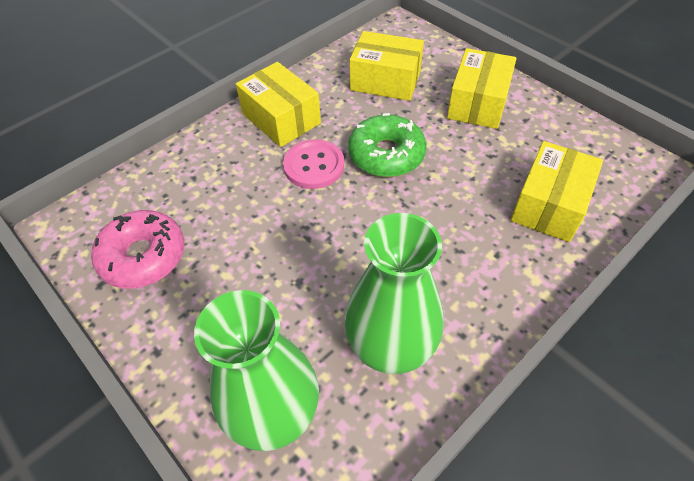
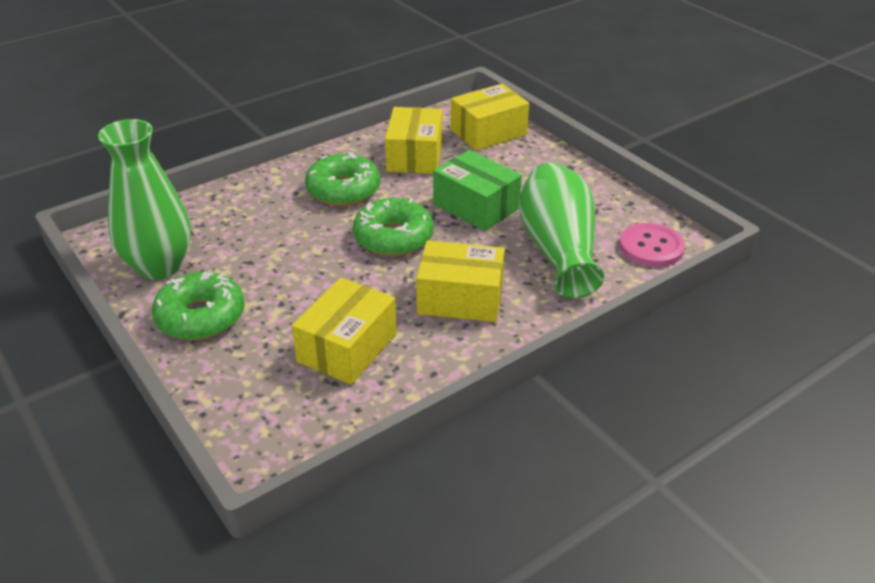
green box: 0 -> 1
green donut: 1 -> 3
pink donut: 1 -> 0

